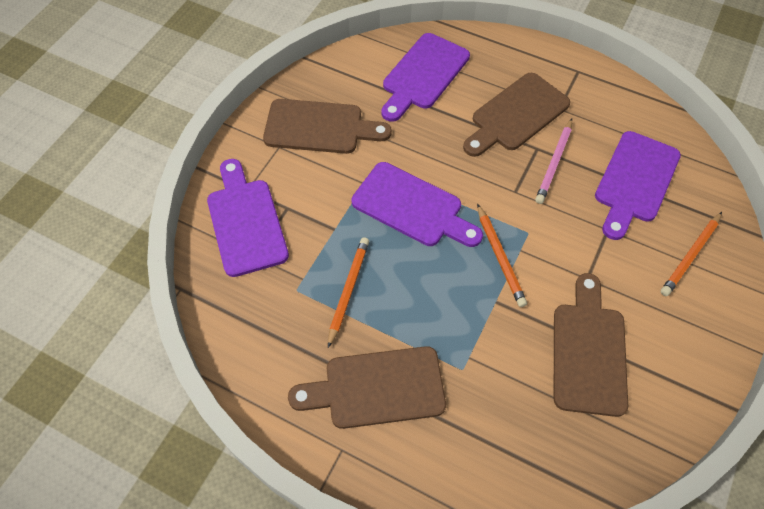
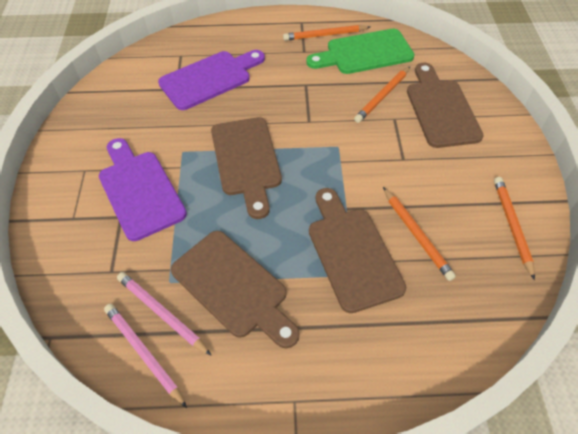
green cutting board: 0 -> 1
orange pencil: 3 -> 4
pink pencil: 1 -> 2
purple cutting board: 4 -> 2

